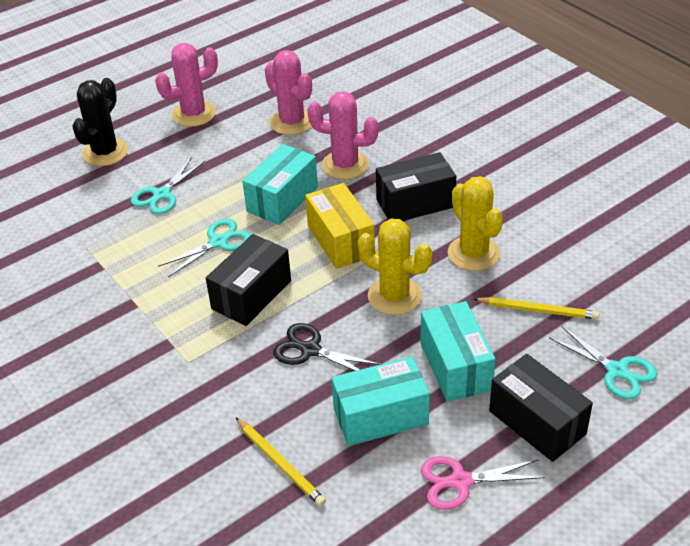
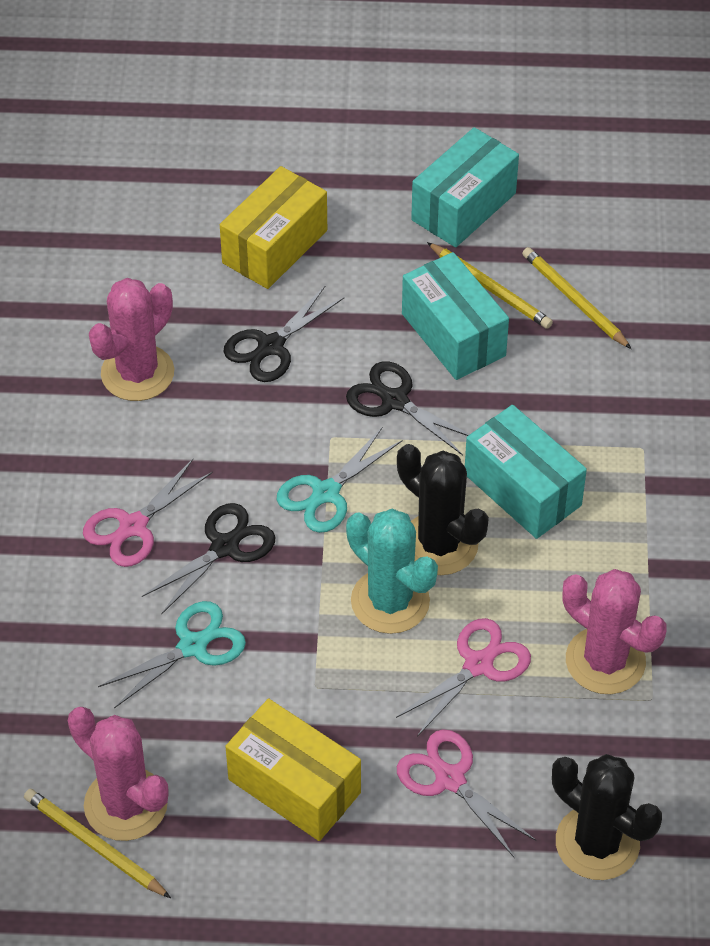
black box: 3 -> 0
black cactus: 1 -> 2
black scissors: 1 -> 3
pink scissors: 1 -> 3
turquoise cactus: 0 -> 1
turquoise scissors: 3 -> 2
yellow box: 1 -> 2
yellow cactus: 2 -> 0
yellow pencil: 2 -> 3

